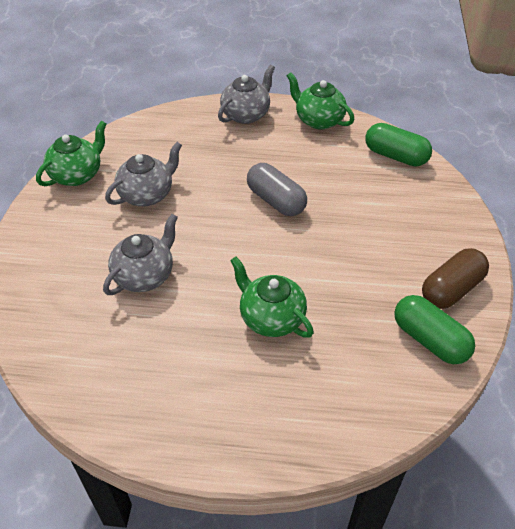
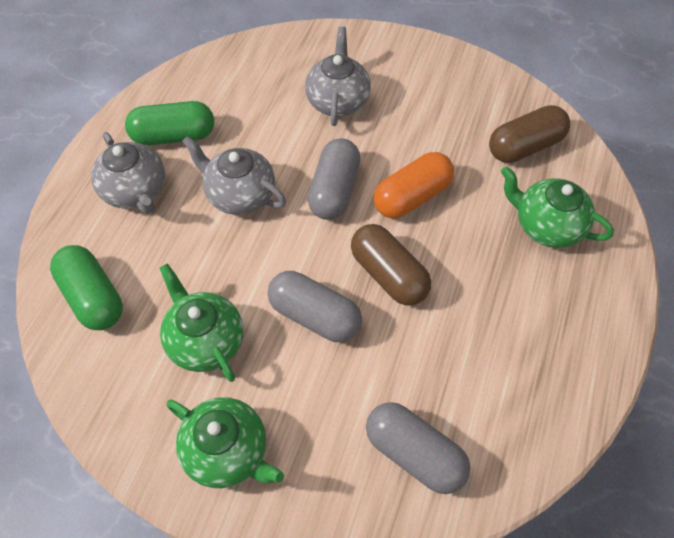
brown capsule: 1 -> 2
grey capsule: 1 -> 3
orange capsule: 0 -> 1

